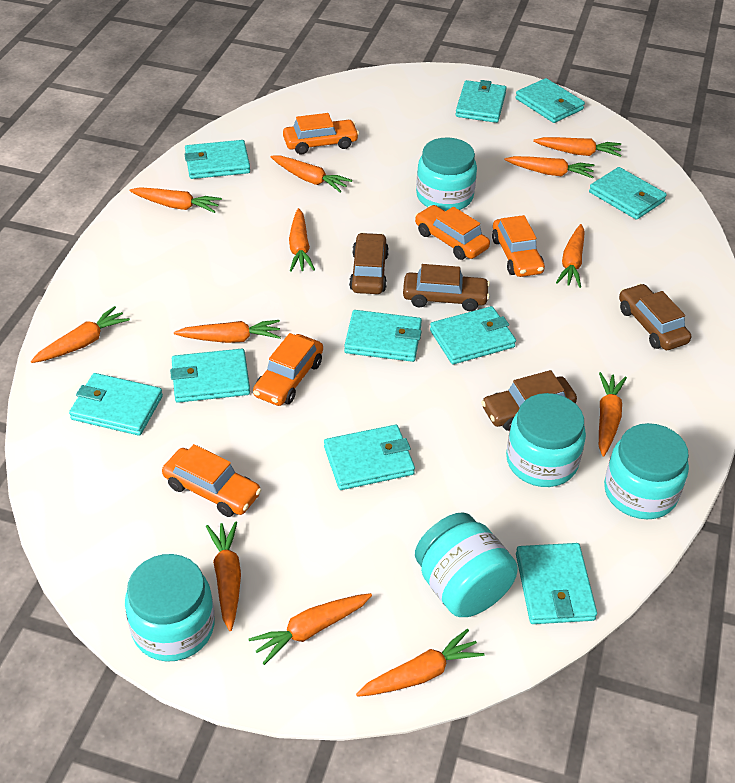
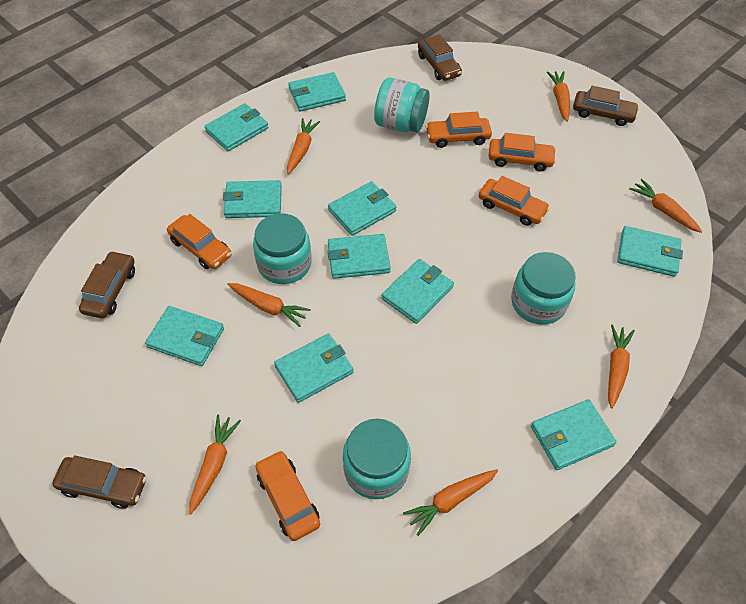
orange carrot: 12 -> 7
turquoise jar: 5 -> 4

